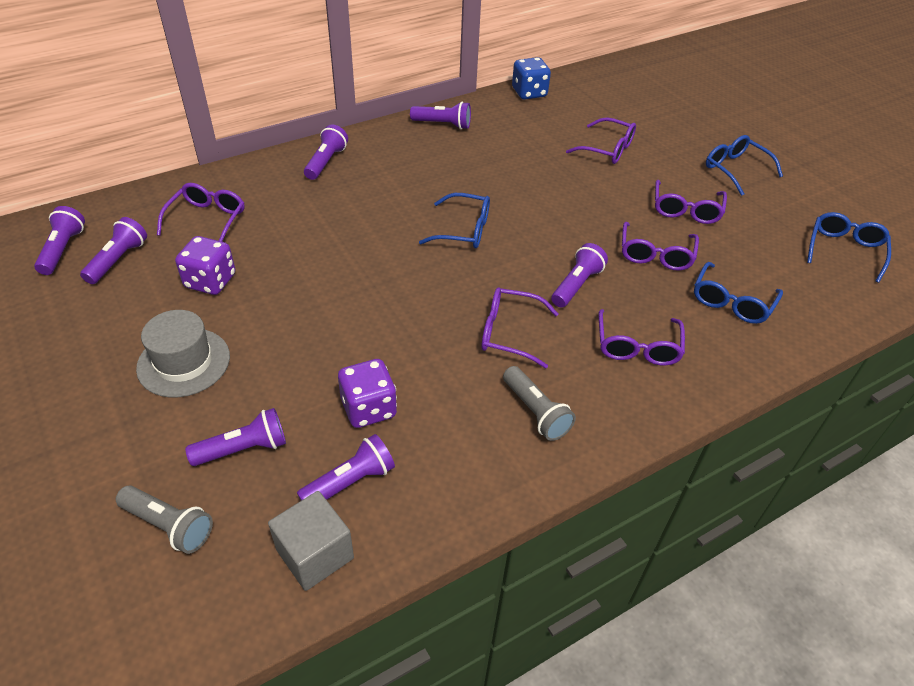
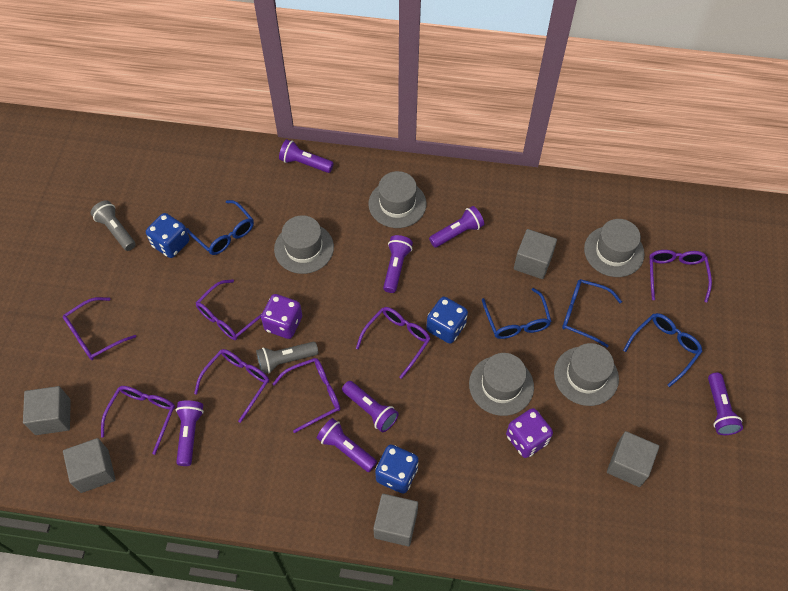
blue dice: 1 -> 3
grey cube: 1 -> 5
grey hat: 1 -> 5
purple glasses: 6 -> 7

